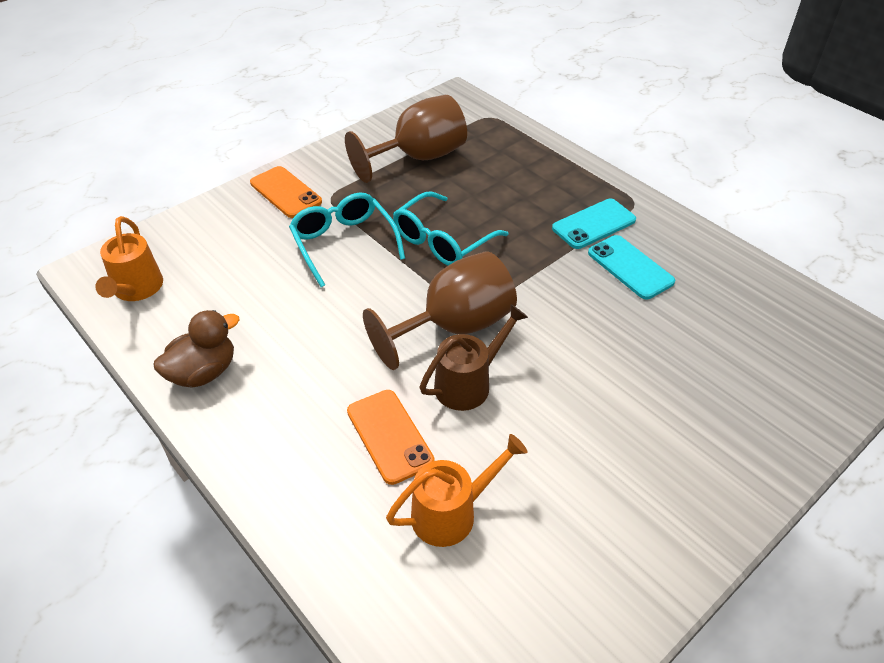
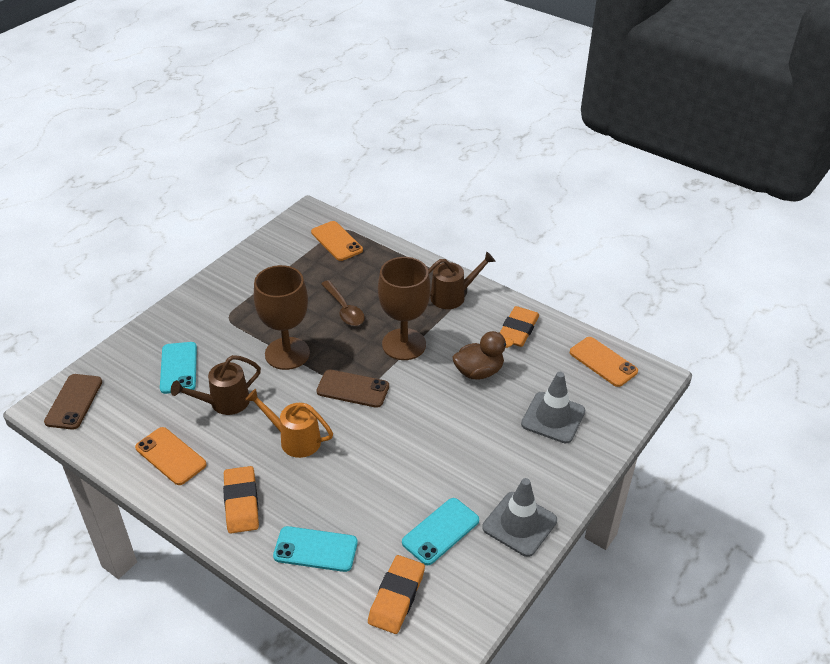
brown phone: 0 -> 2
brown spoon: 0 -> 1
brown watering can: 1 -> 2
grey traffic cone: 0 -> 2
orange eraser: 0 -> 3
orange phone: 2 -> 3
orange watering can: 2 -> 1
turquoise glasses: 2 -> 0
turquoise phone: 2 -> 3

